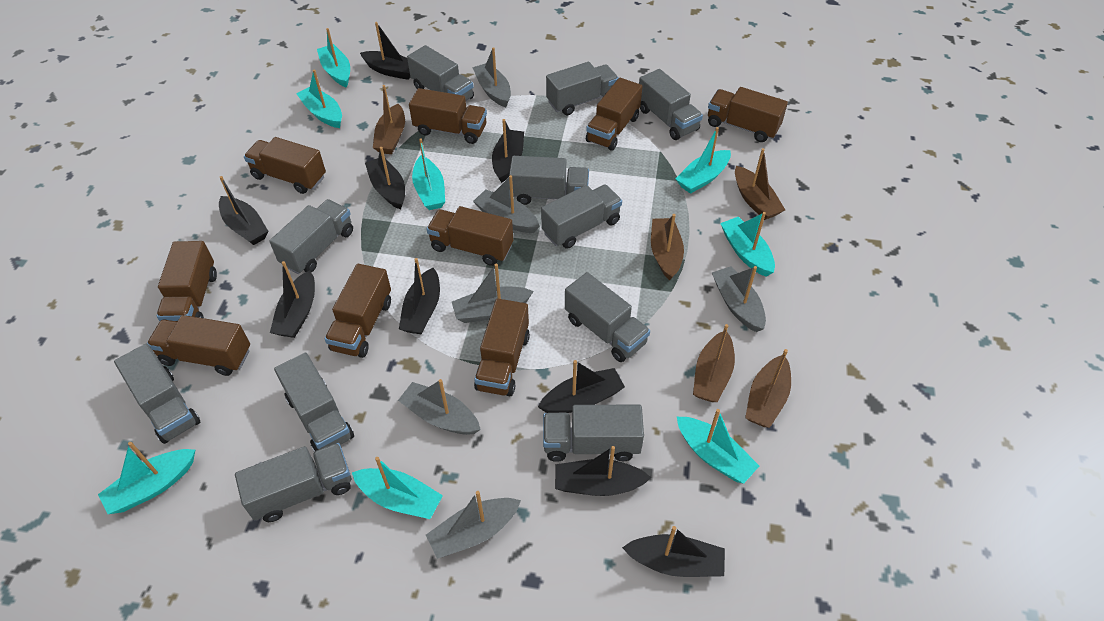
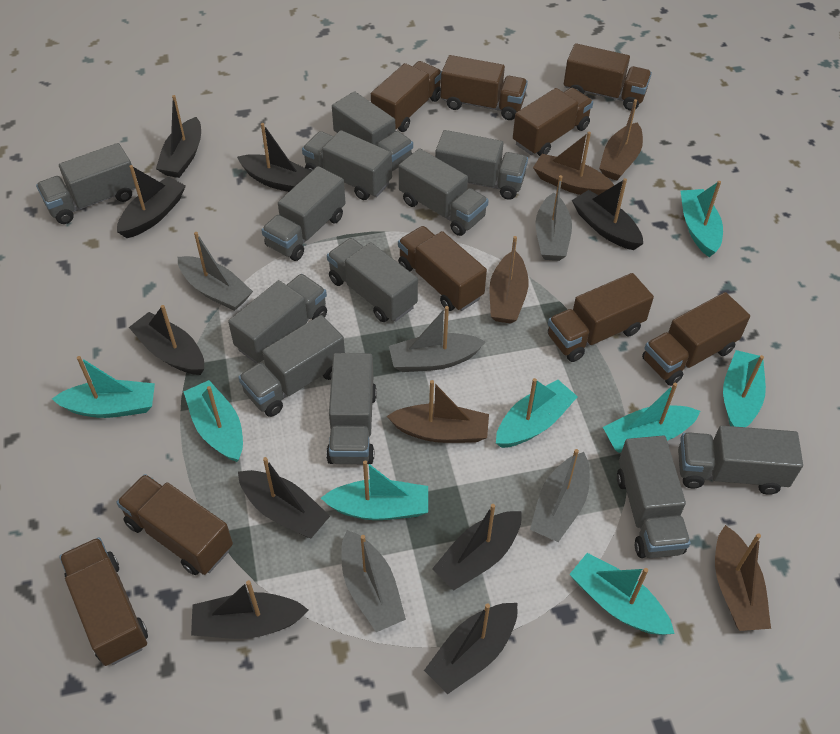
grey boat: 6 -> 5
grey truck: 11 -> 12

